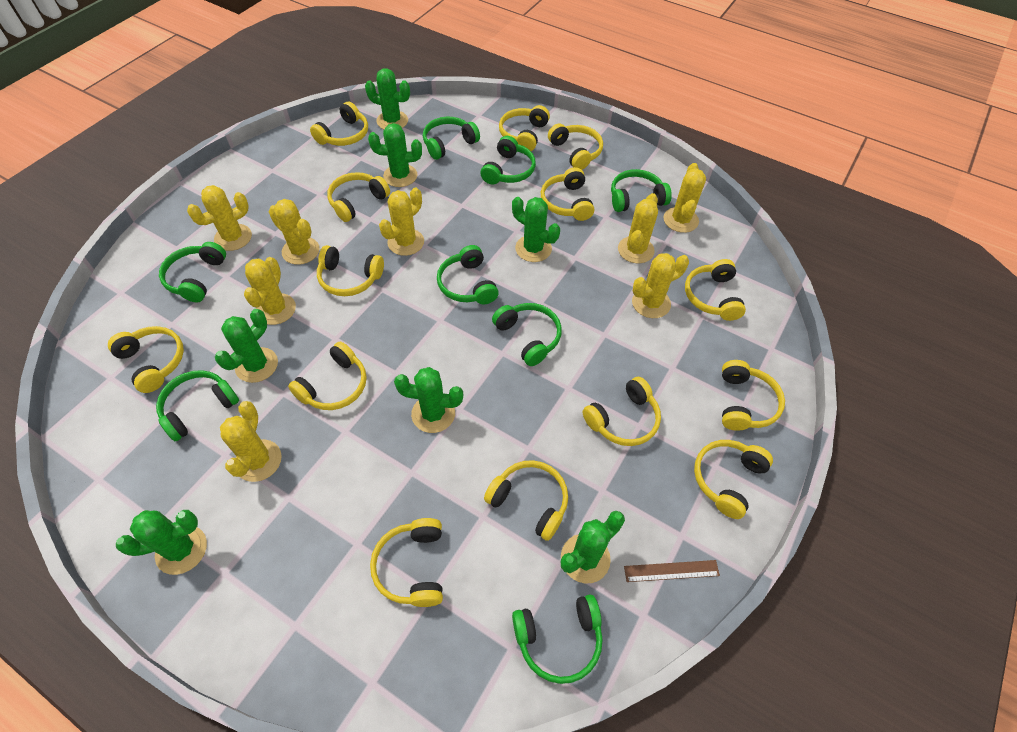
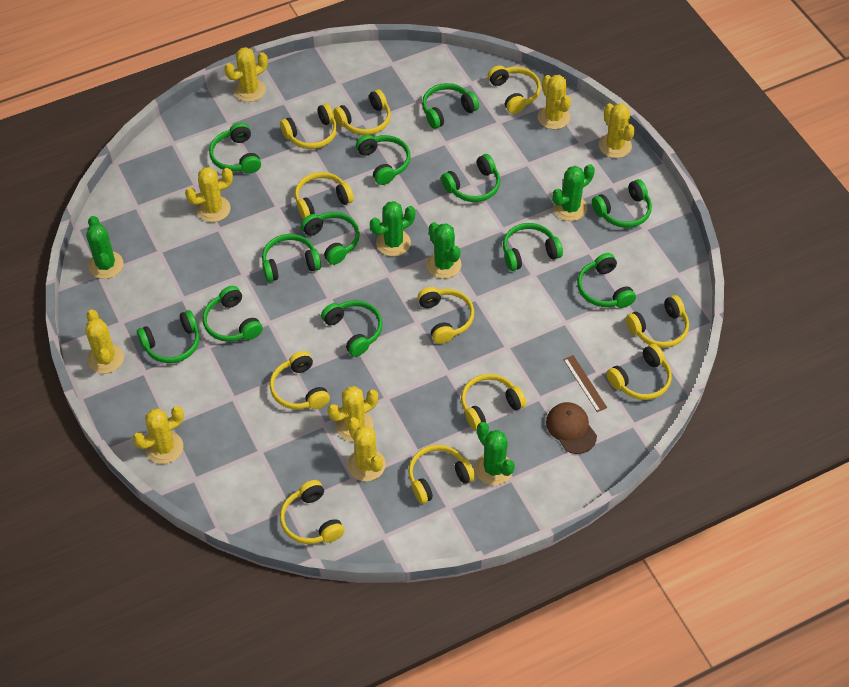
brown cap: 0 -> 1
green cactus: 7 -> 5
green headphones: 8 -> 12
yellow headphones: 14 -> 11

